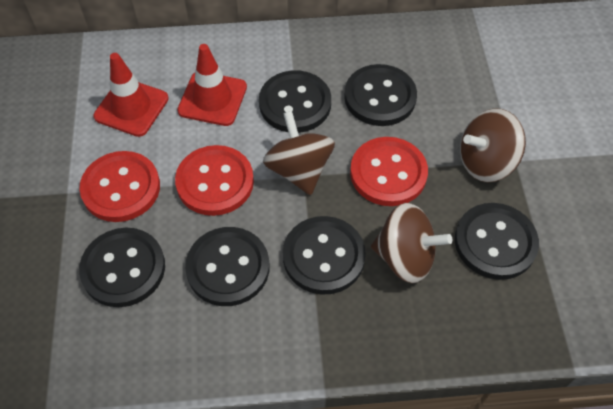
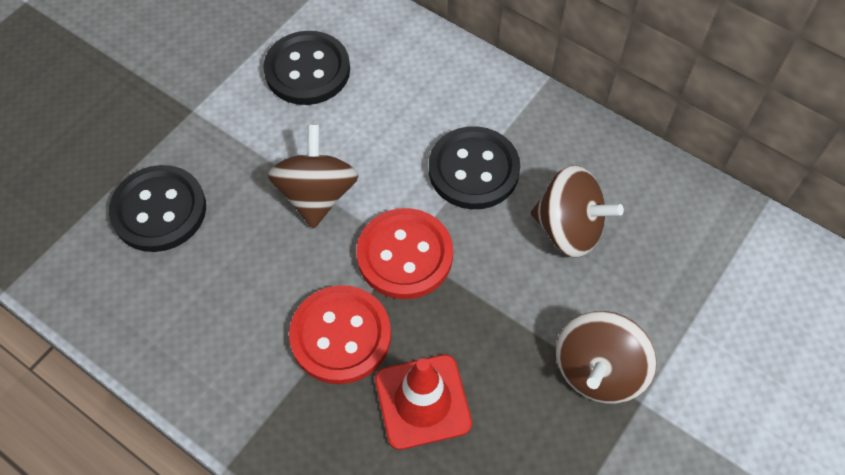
black button: 6 -> 3
red button: 3 -> 2
red traffic cone: 2 -> 1

